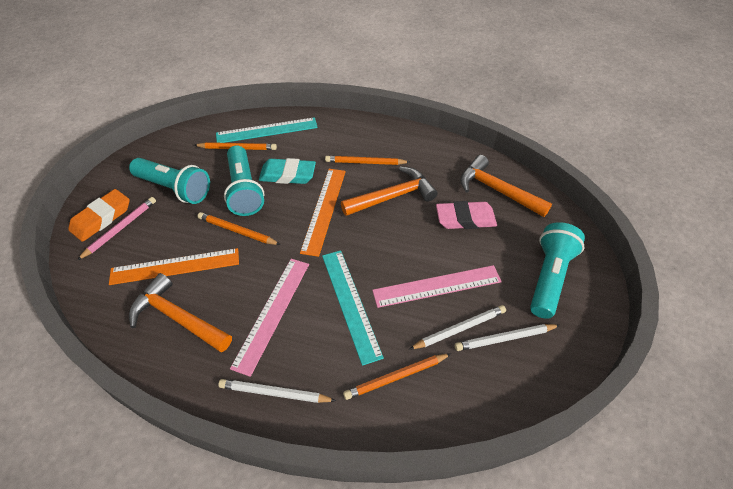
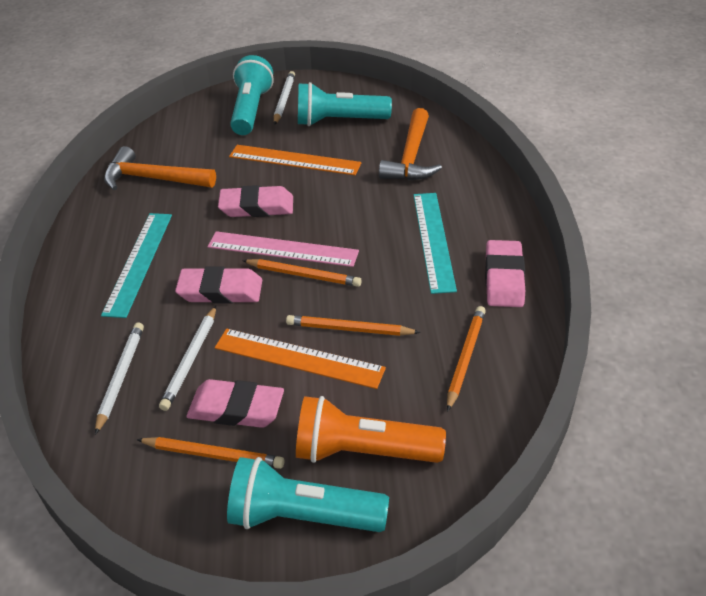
orange eraser: 1 -> 0
orange flashlight: 0 -> 1
orange hammer: 3 -> 2
pink eraser: 1 -> 4
pink pencil: 1 -> 0
pink ruler: 2 -> 1
turquoise eraser: 1 -> 0

